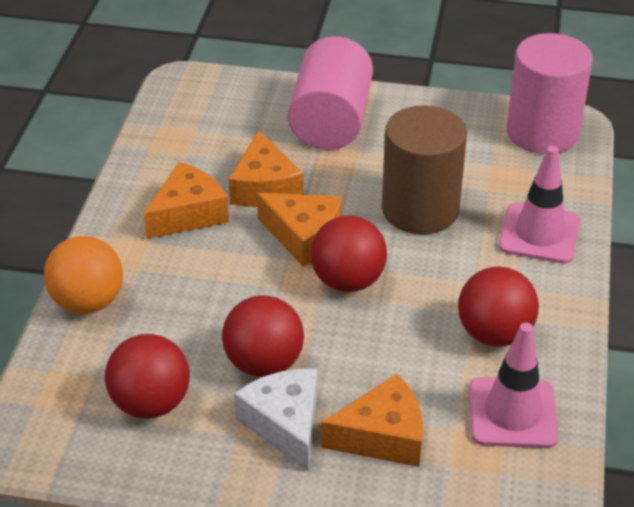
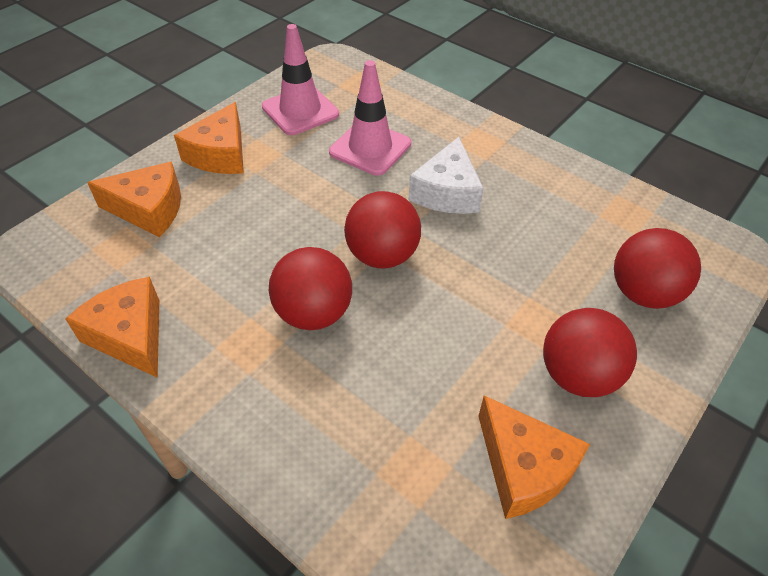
brown cylinder: 1 -> 0
orange ball: 1 -> 0
pink cylinder: 2 -> 0

